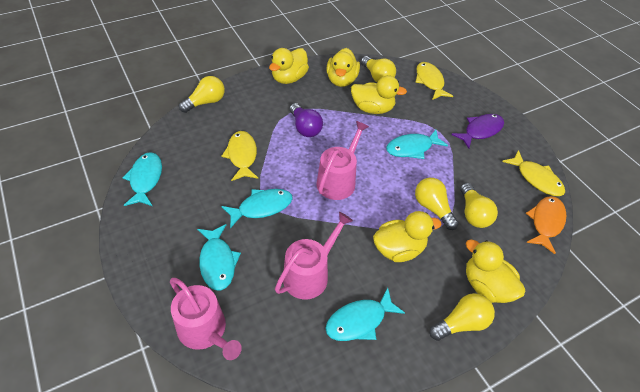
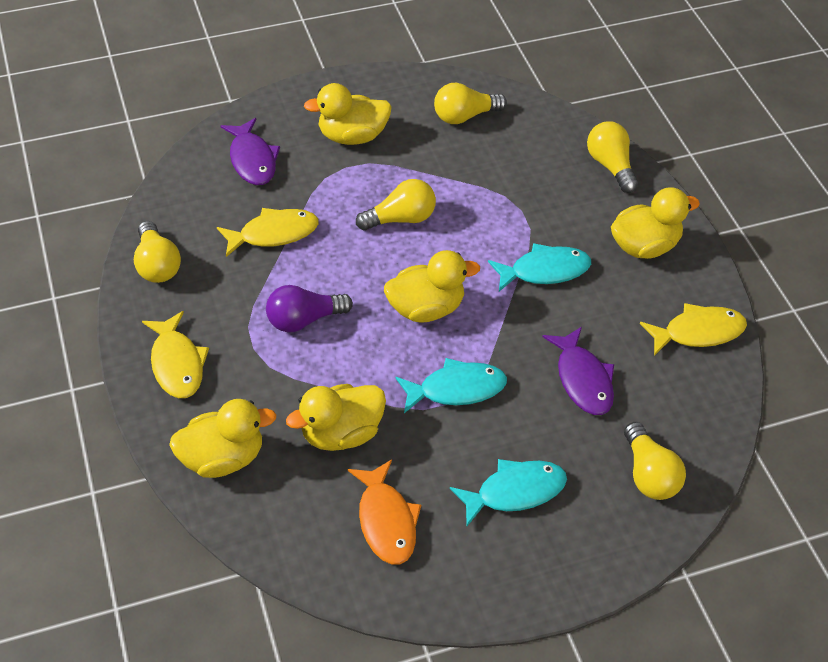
pink watering can: 3 -> 0
purple fish: 1 -> 2
turquoise fish: 5 -> 3

